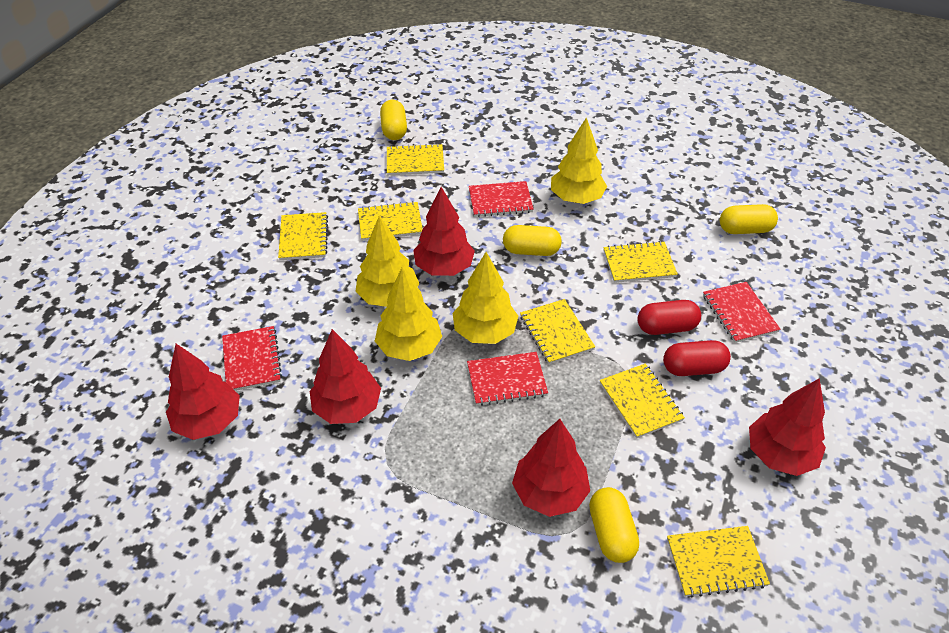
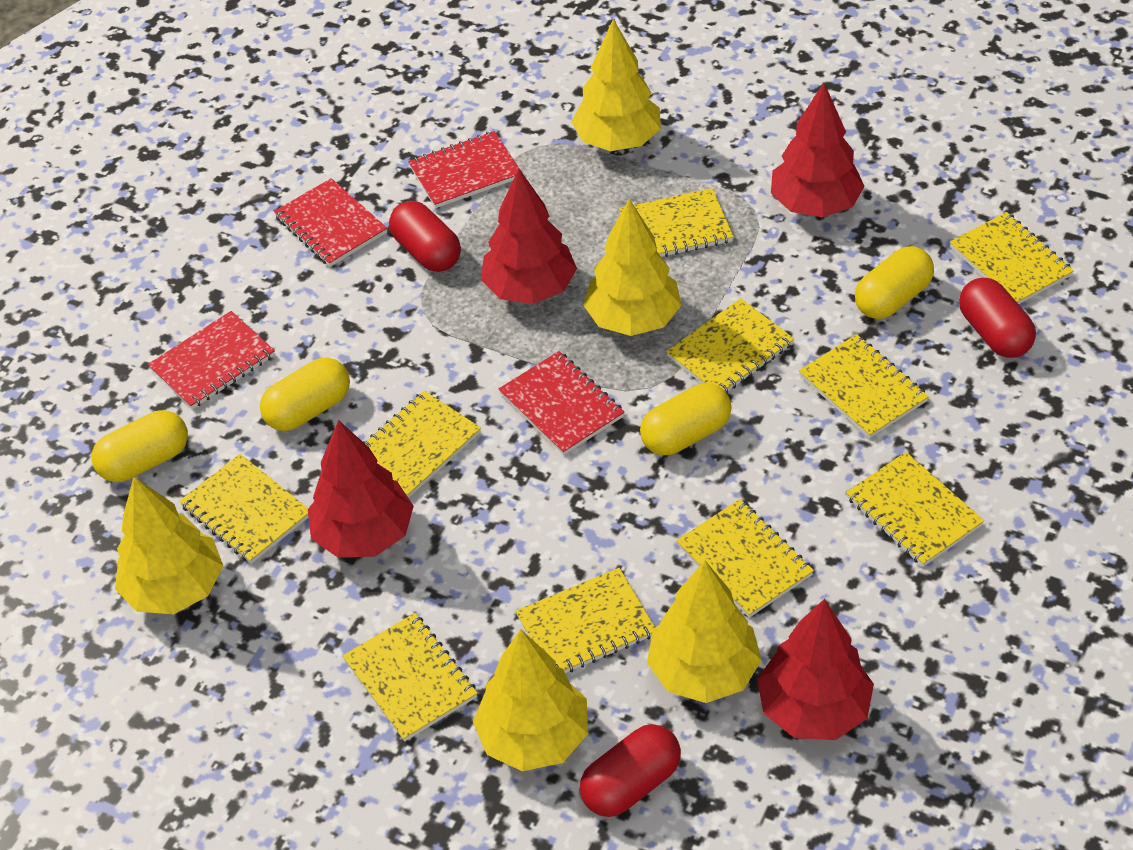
red capsule: 2 -> 3
red tree: 5 -> 4
yellow notebook: 7 -> 10
yellow tree: 4 -> 5

